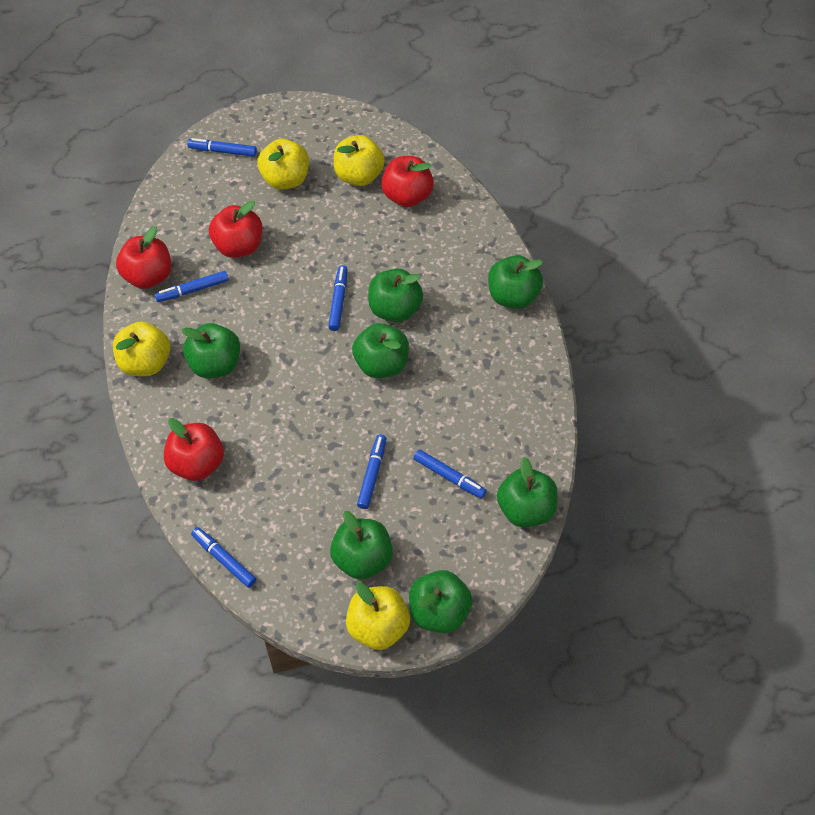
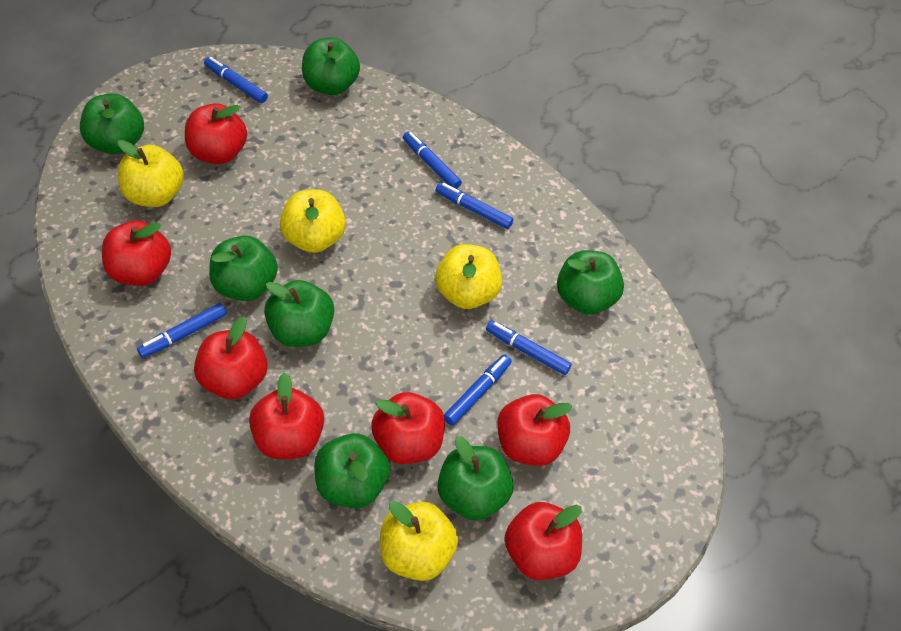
red apple: 4 -> 7

